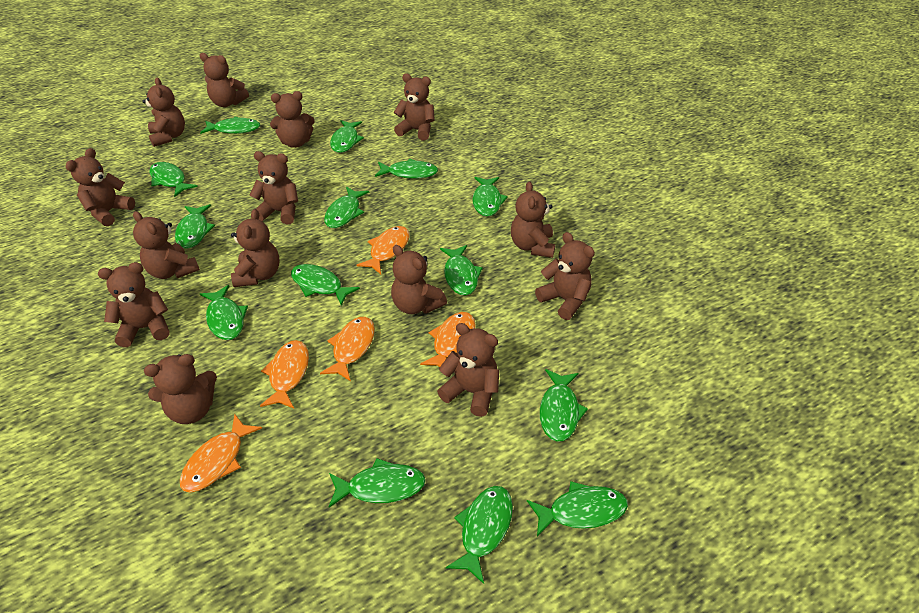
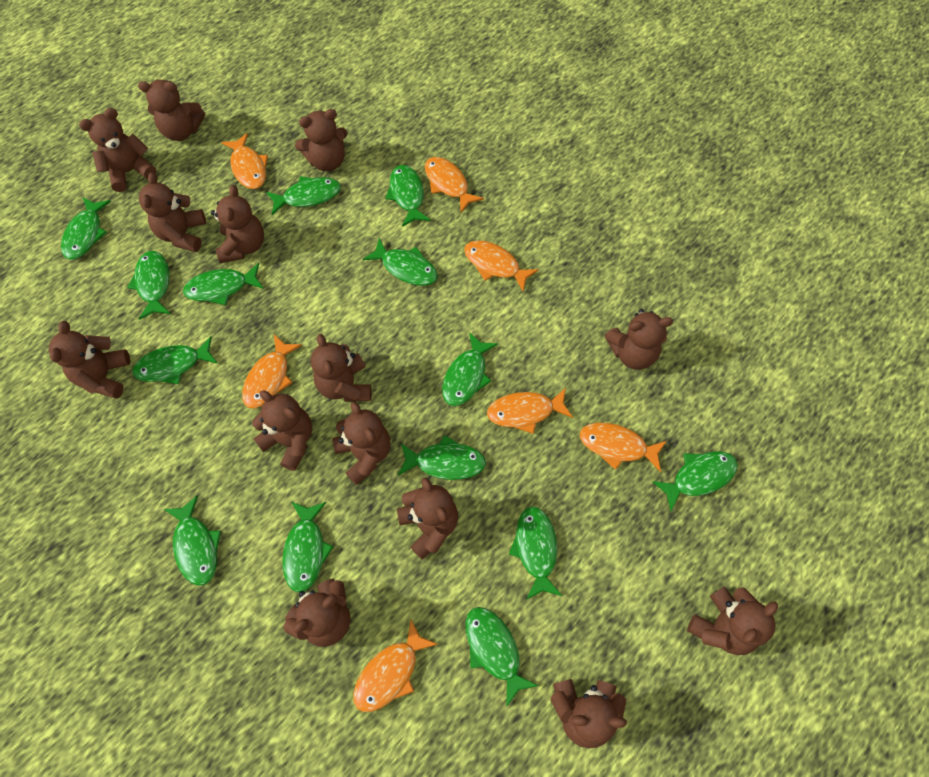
orange fish: 5 -> 7

